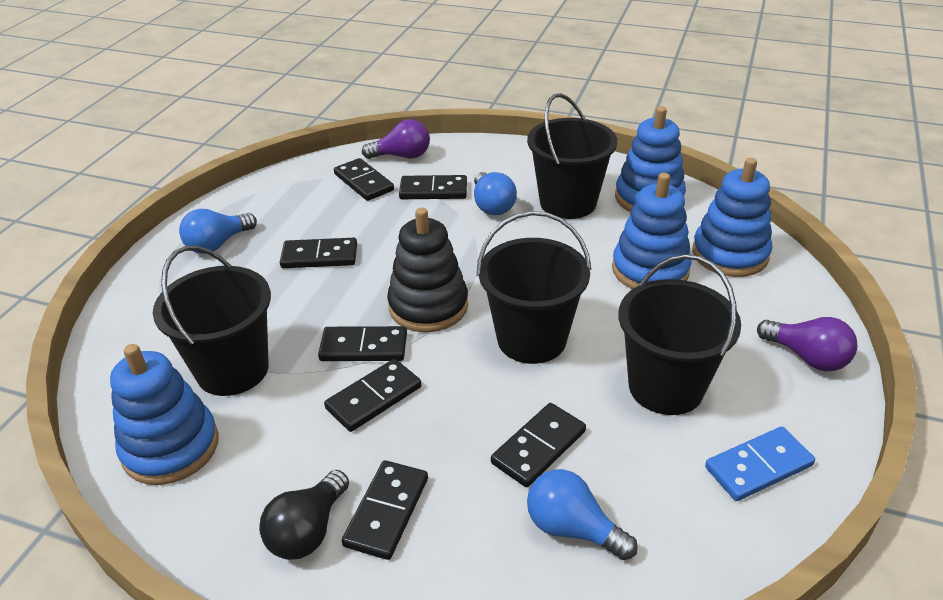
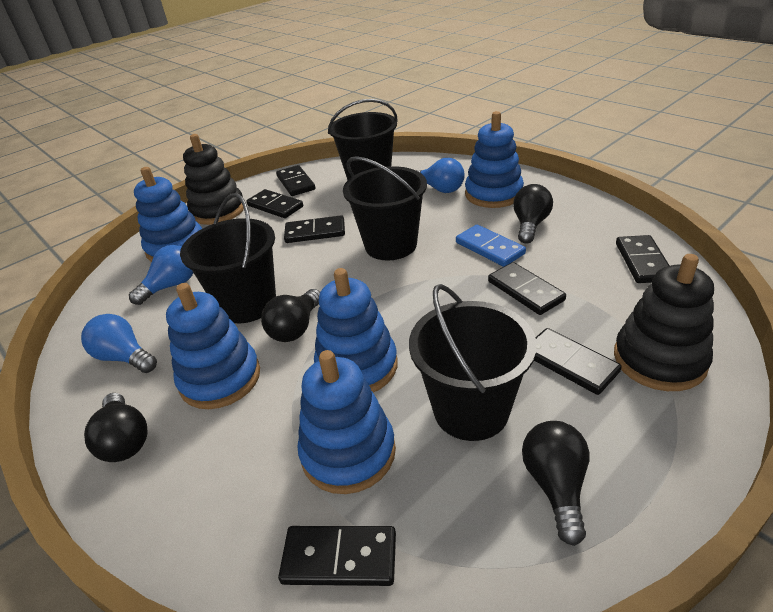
black light bulb: 1 -> 4
black stacking toy: 1 -> 2
blue stacking toy: 4 -> 5
purple light bulb: 2 -> 0

